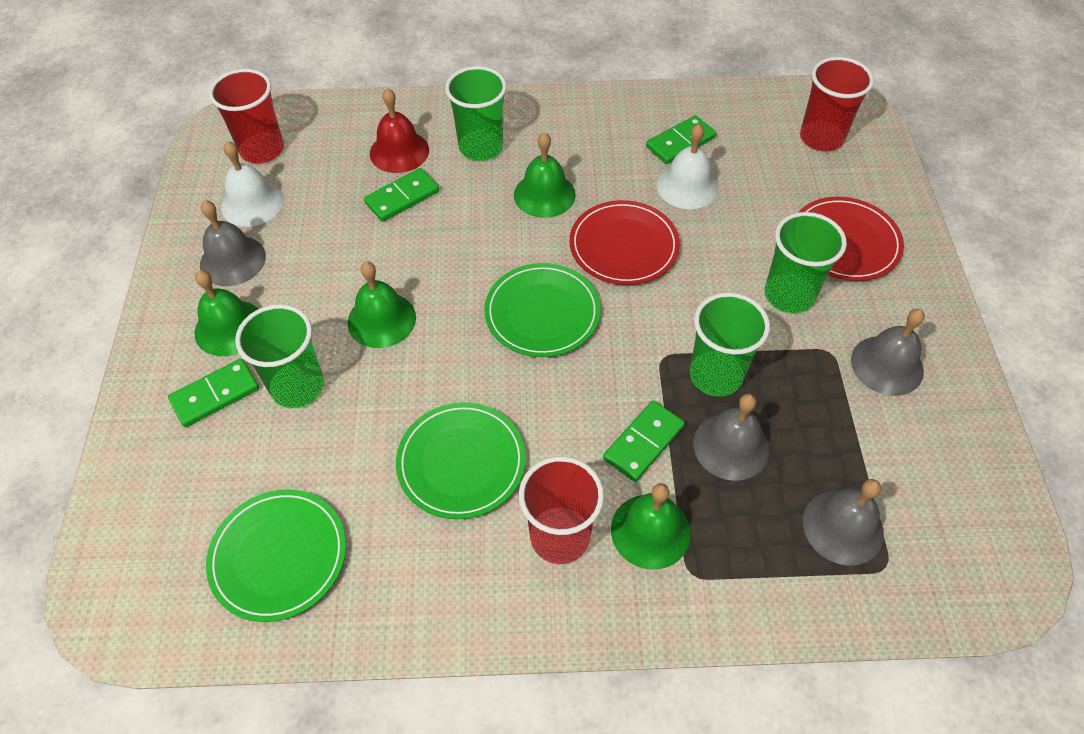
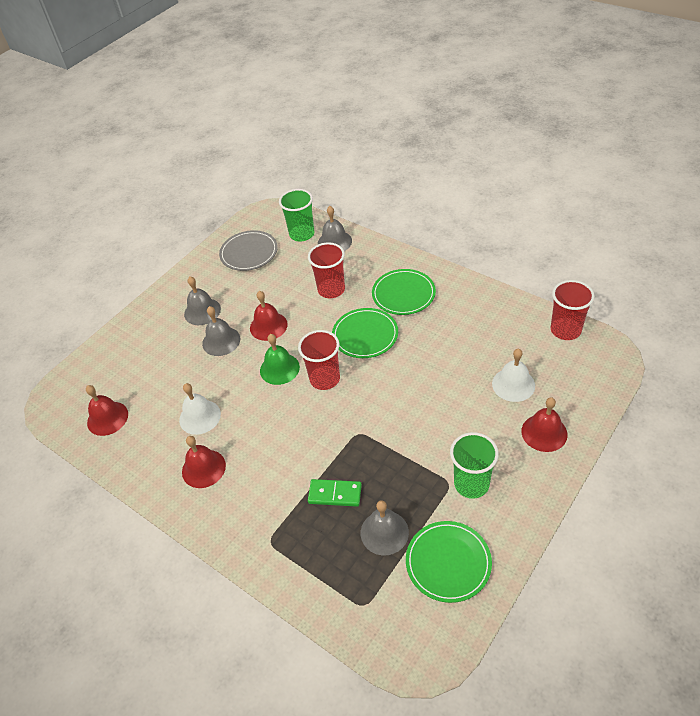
green bell: 4 -> 1
green cup: 4 -> 2
green domino: 4 -> 1
grey plate: 0 -> 1
red bell: 1 -> 4
red plate: 2 -> 0

